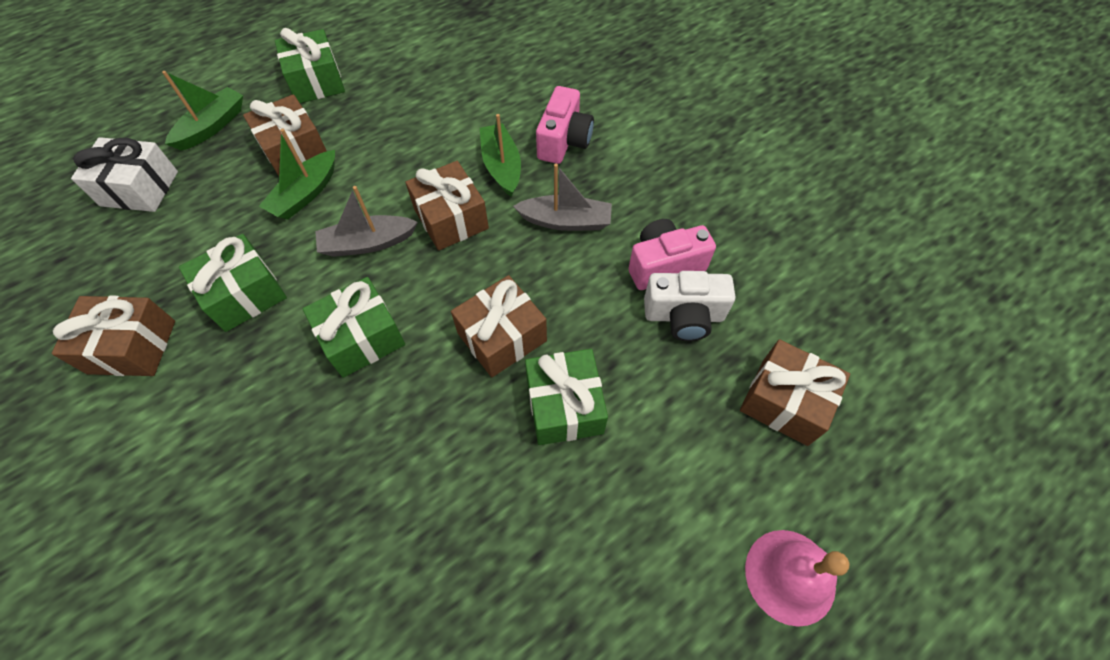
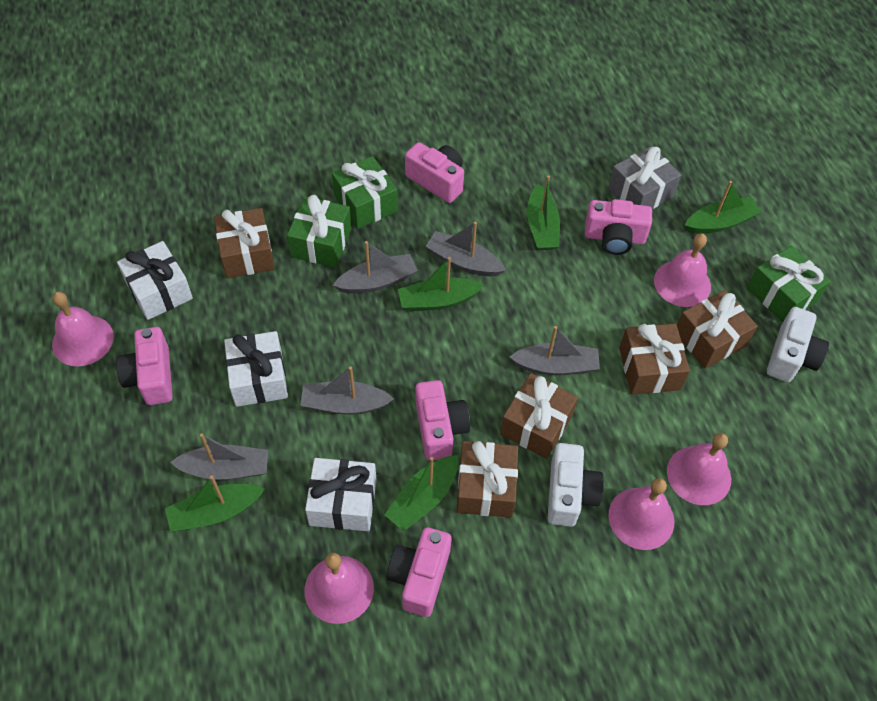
green boat: 3 -> 5
green gift: 4 -> 3
grey boat: 2 -> 5
grey gift: 0 -> 1
pink bell: 1 -> 5
pink camera: 2 -> 5
white camera: 1 -> 2
white gift: 1 -> 3

